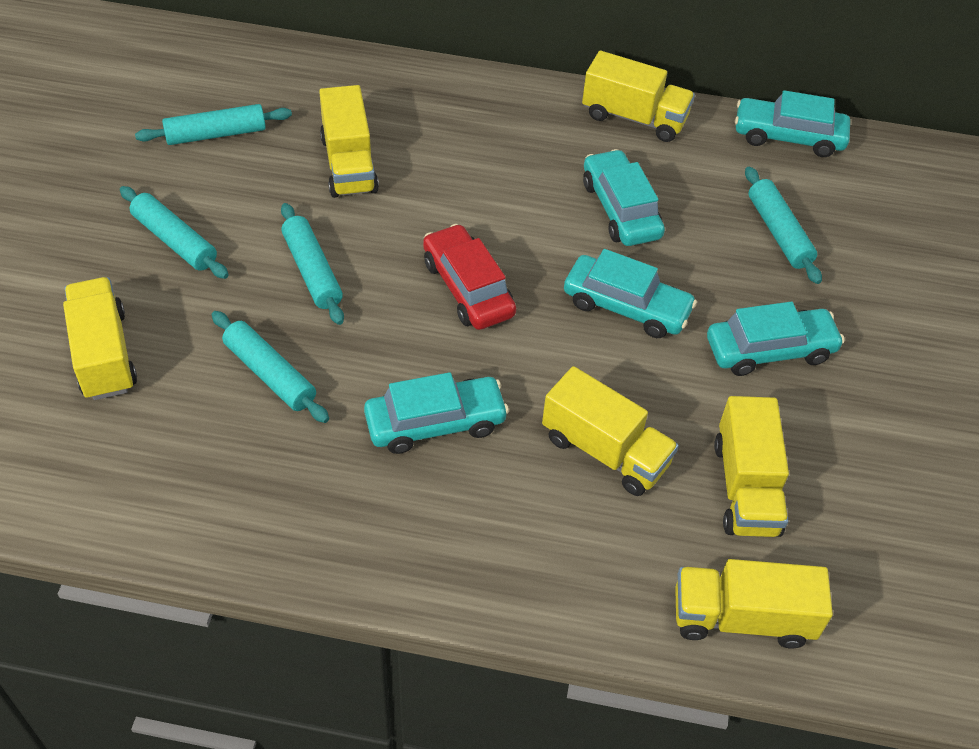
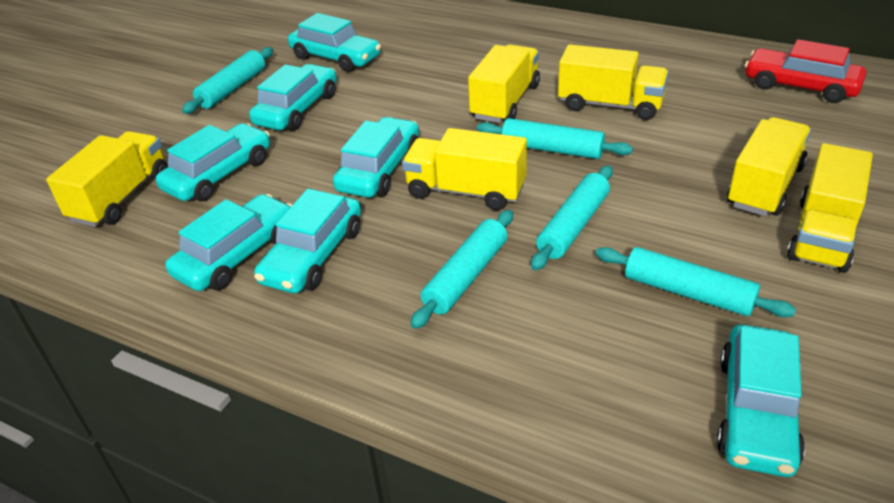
turquoise car: 5 -> 7

